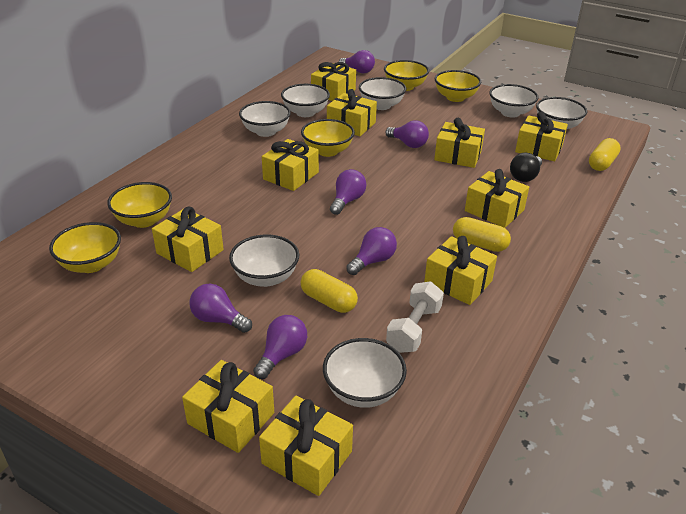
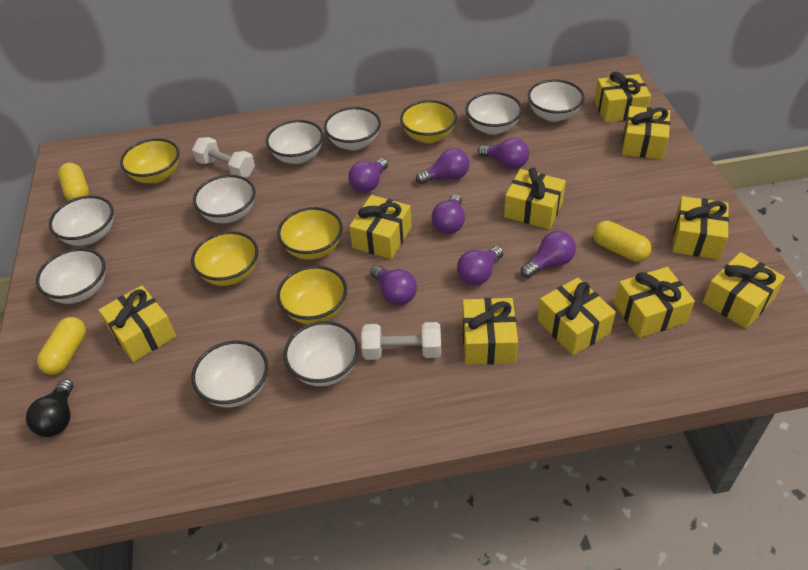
purple light bulb: 6 -> 7
white bowl: 7 -> 9
white dumbbell: 1 -> 2

